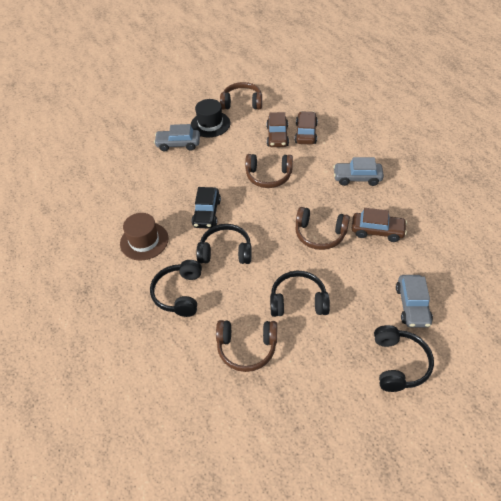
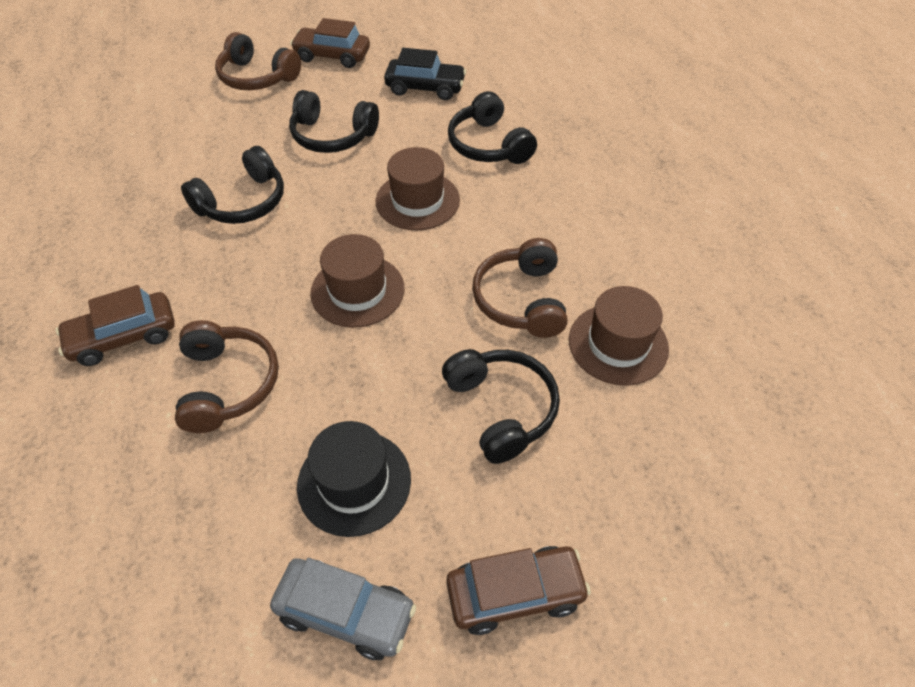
brown hat: 1 -> 3
brown headphones: 4 -> 3
grey car: 3 -> 1

